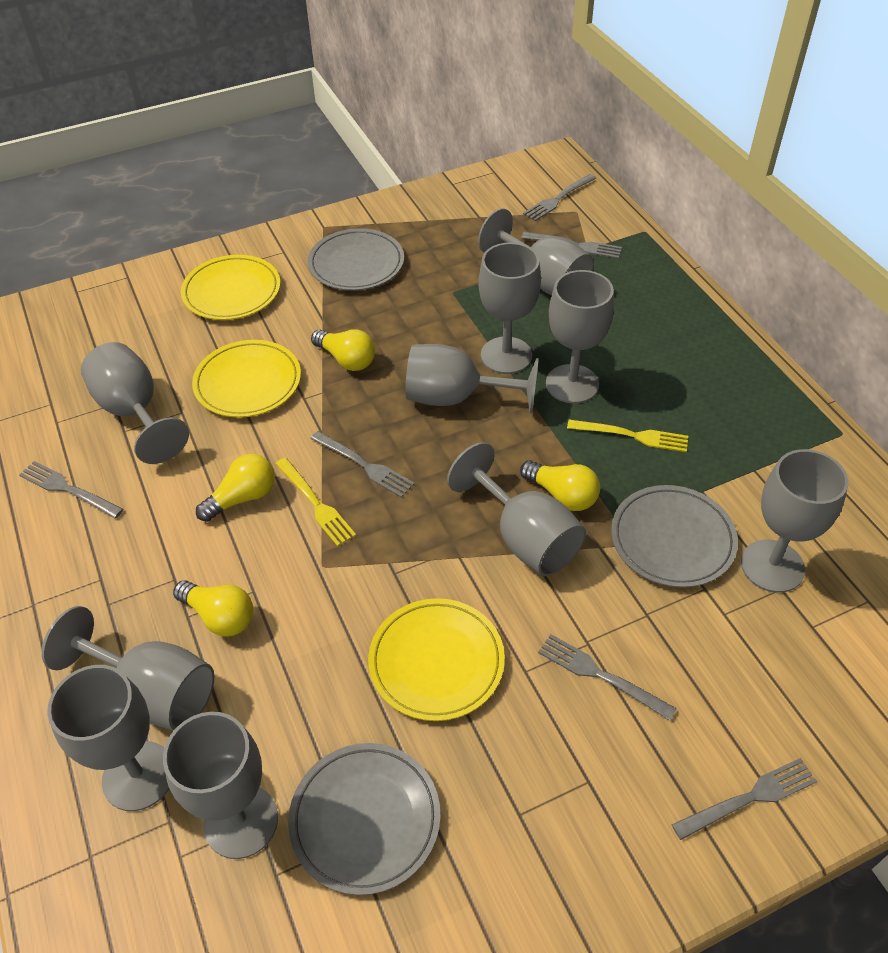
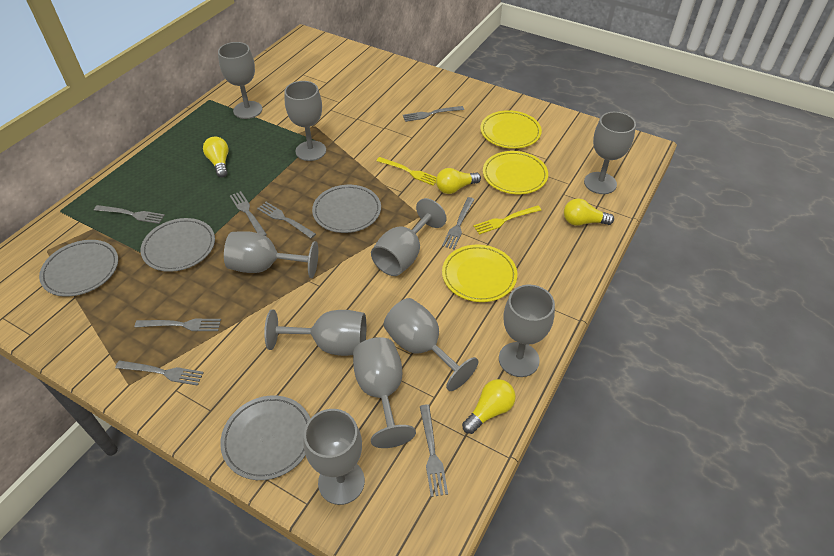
grey fork: 6 -> 8
grey plate: 3 -> 4

